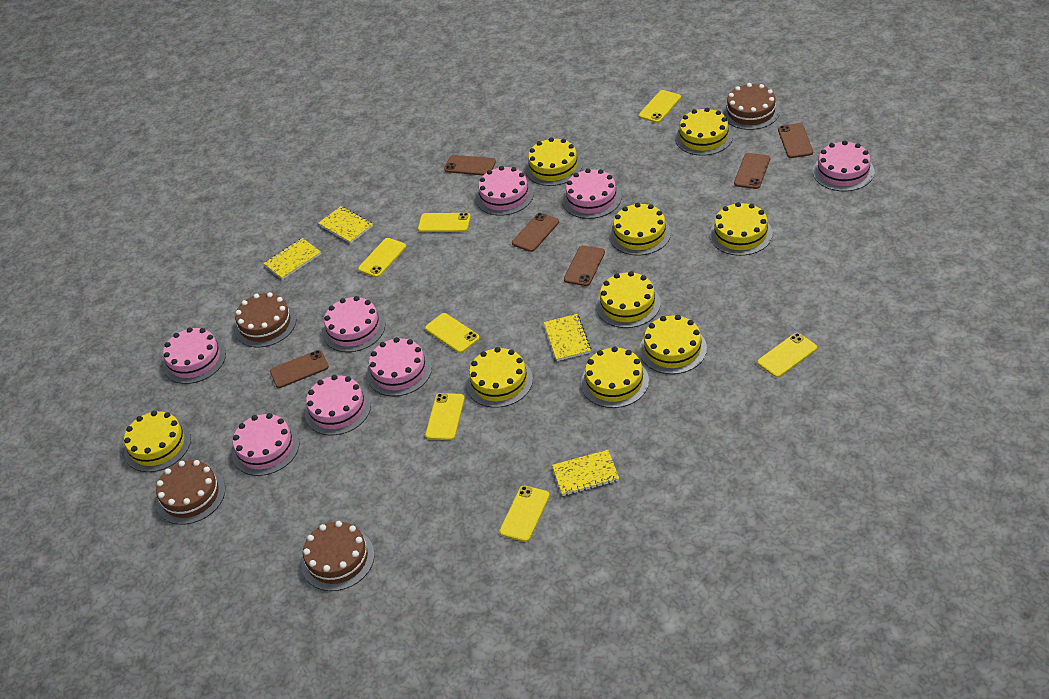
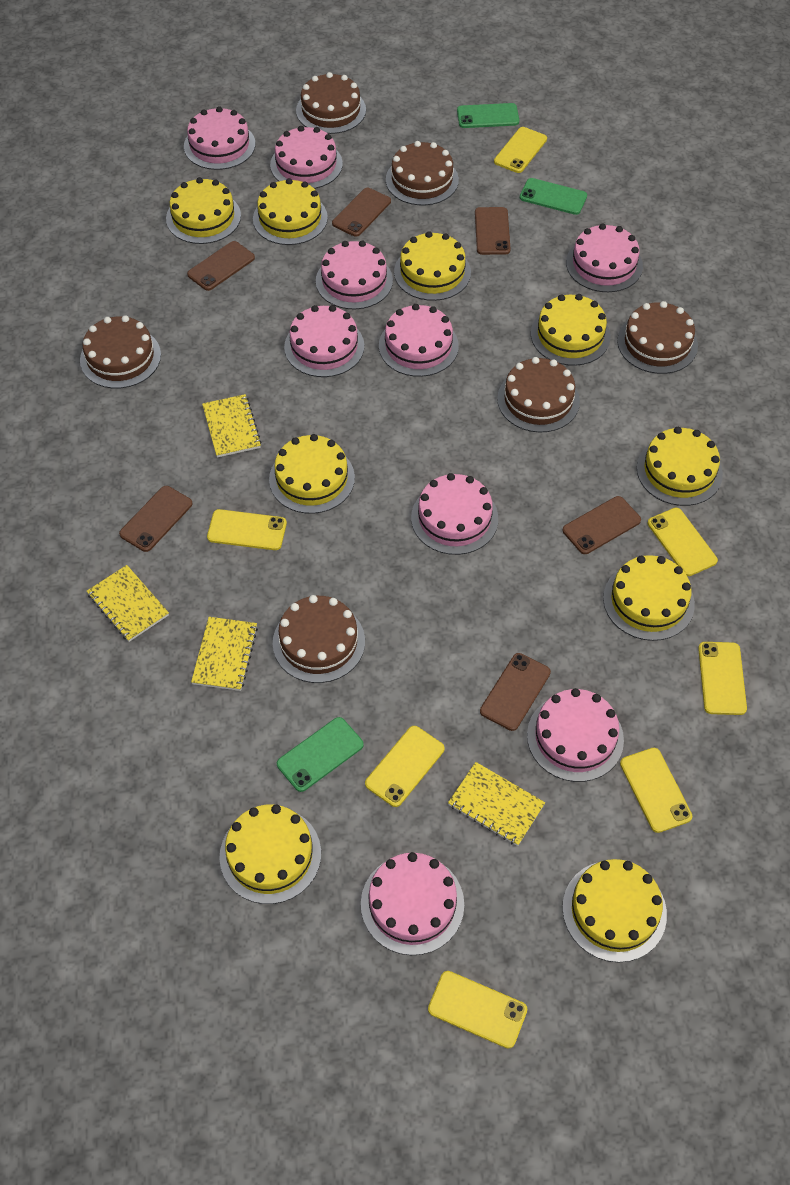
brown cake: 4 -> 6
green phone: 0 -> 3
pink cake: 8 -> 9

